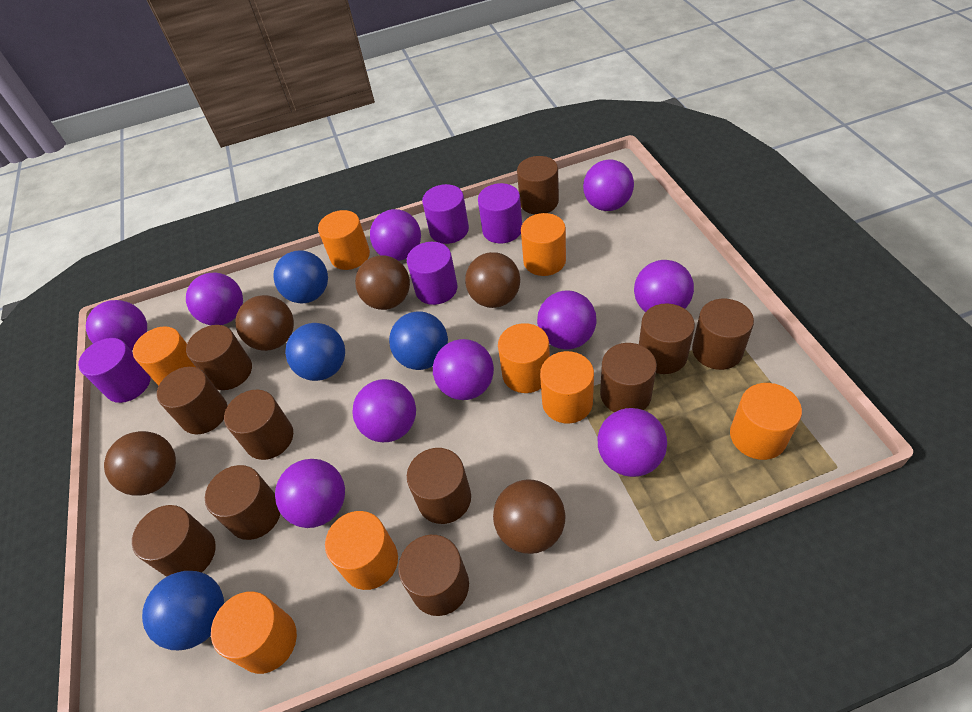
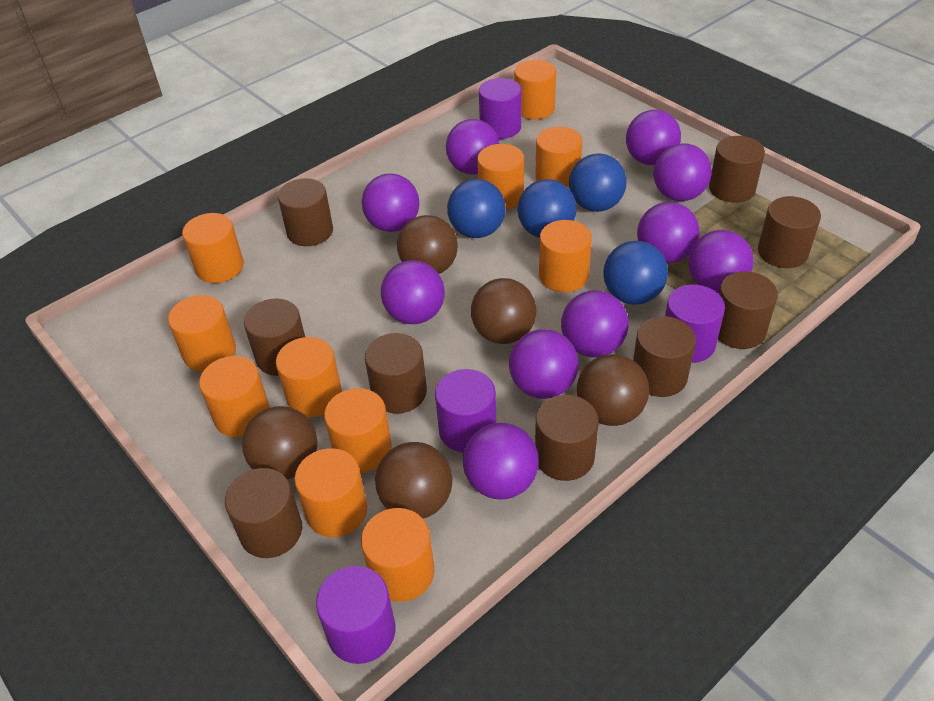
brown cylinder: 11 -> 9
orange cylinder: 8 -> 11

